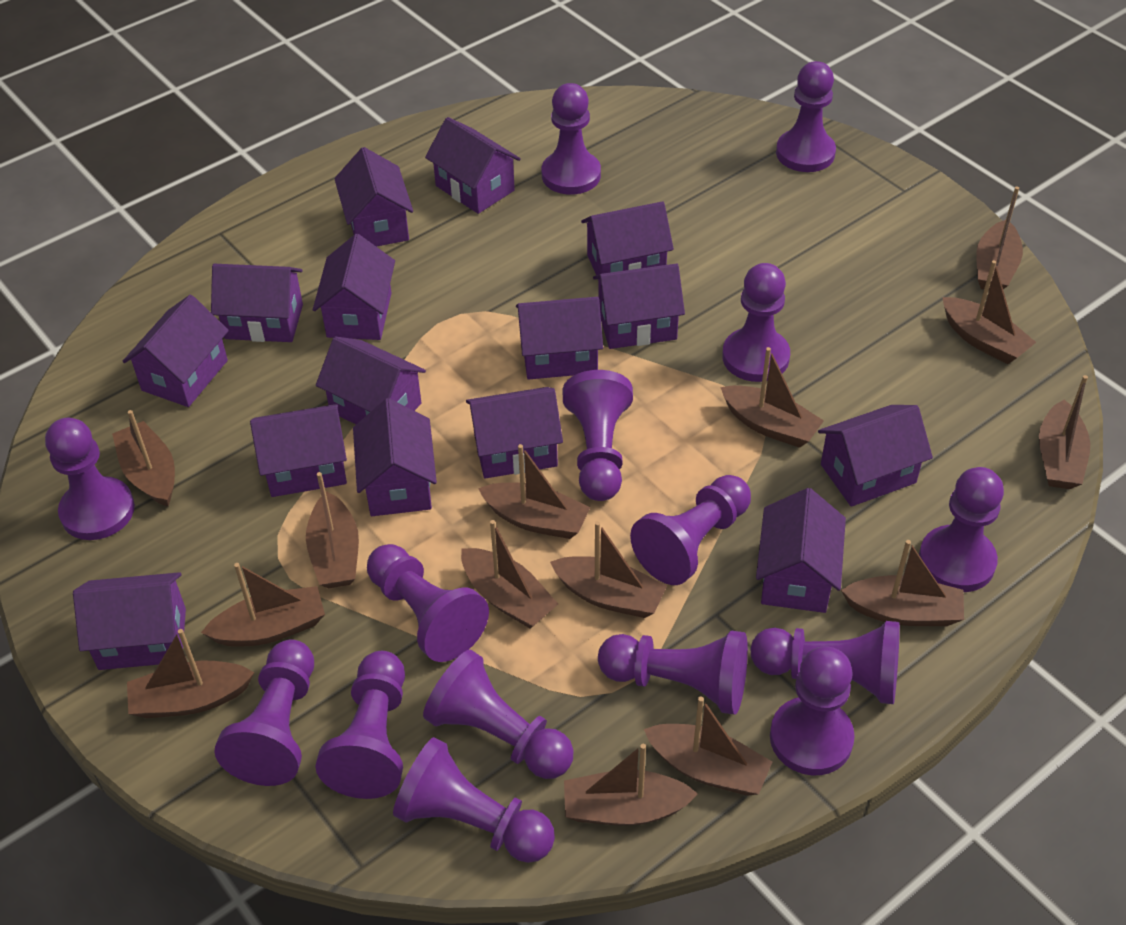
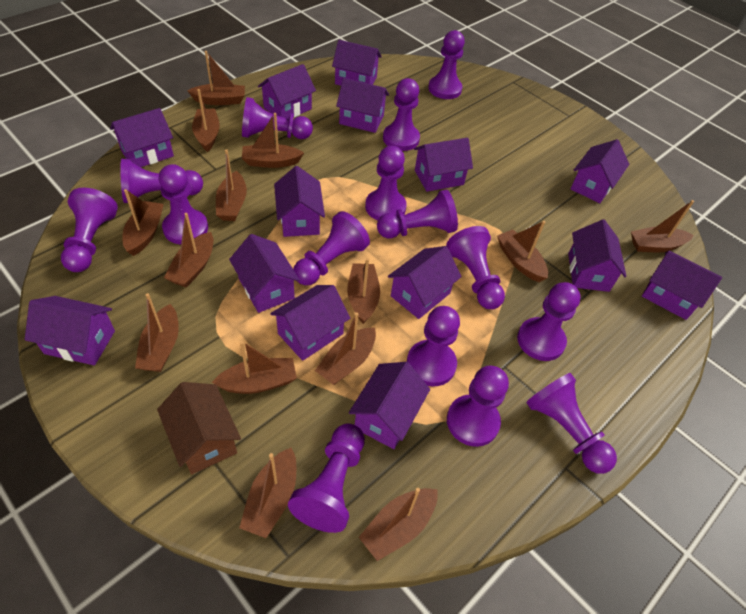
brown house: 0 -> 1
purple house: 15 -> 14

